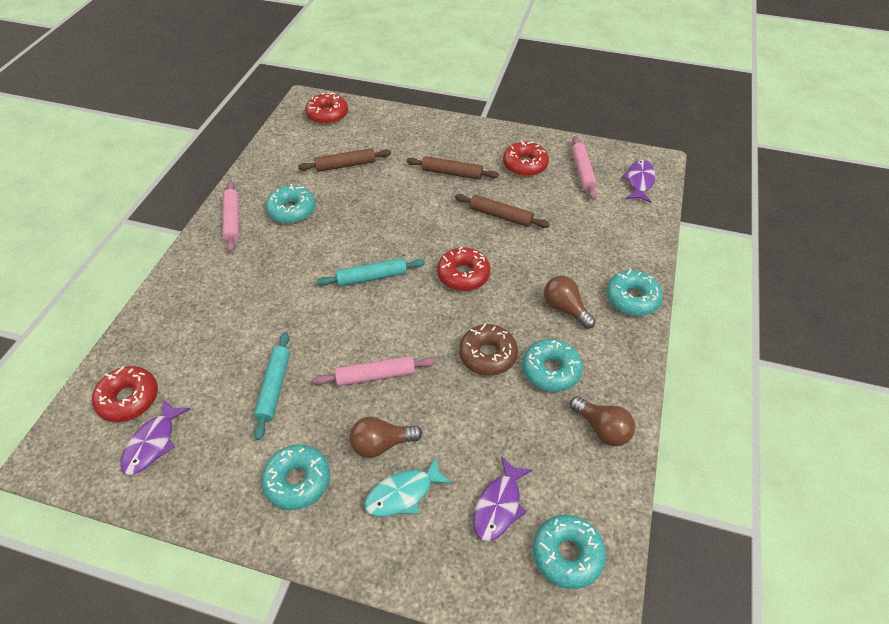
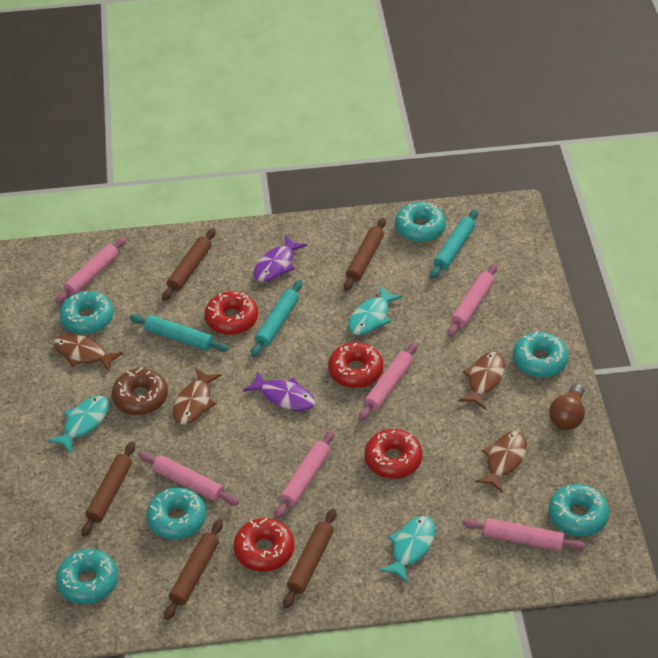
brown fish: 0 -> 4
brown light bulb: 3 -> 1
brown rolling pin: 3 -> 5
pink rolling pin: 3 -> 6
purple fish: 3 -> 2
turquoise donut: 5 -> 6
turquoise fish: 1 -> 3
turquoise rolling pin: 2 -> 3

